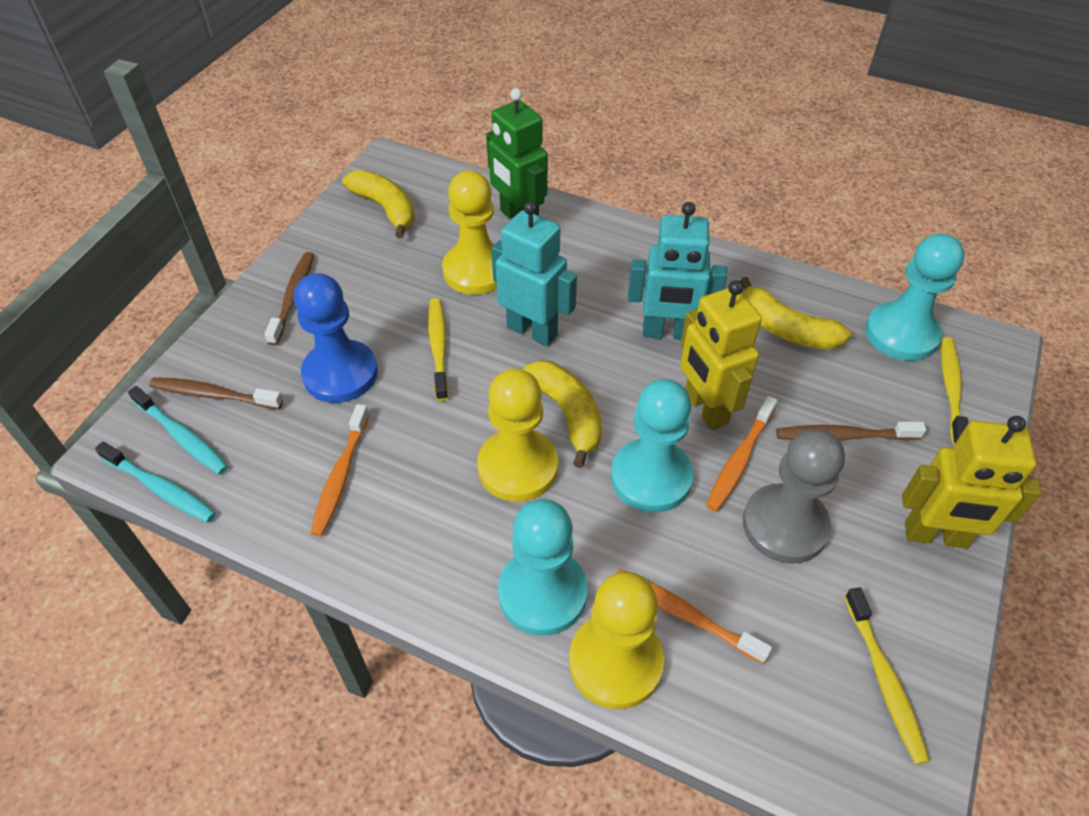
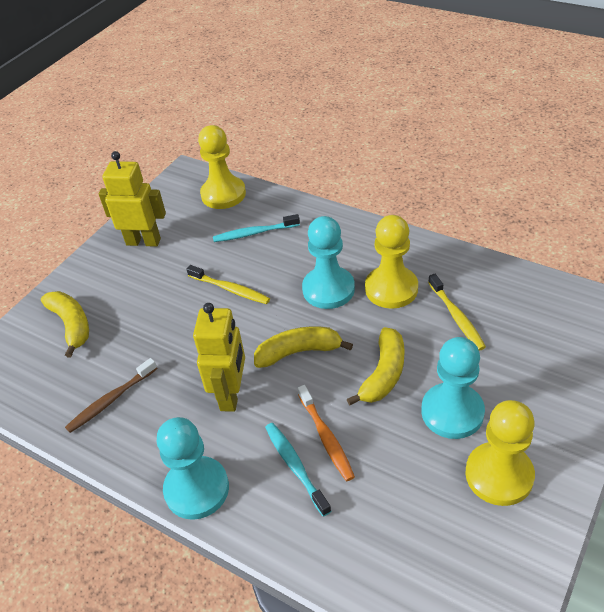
blue pawn: 1 -> 0
brown toothbrush: 3 -> 1
green robot: 1 -> 0
grey pawn: 1 -> 0
orange toothbrush: 3 -> 1
turquoise robot: 2 -> 0
yellow toothbrush: 3 -> 2

